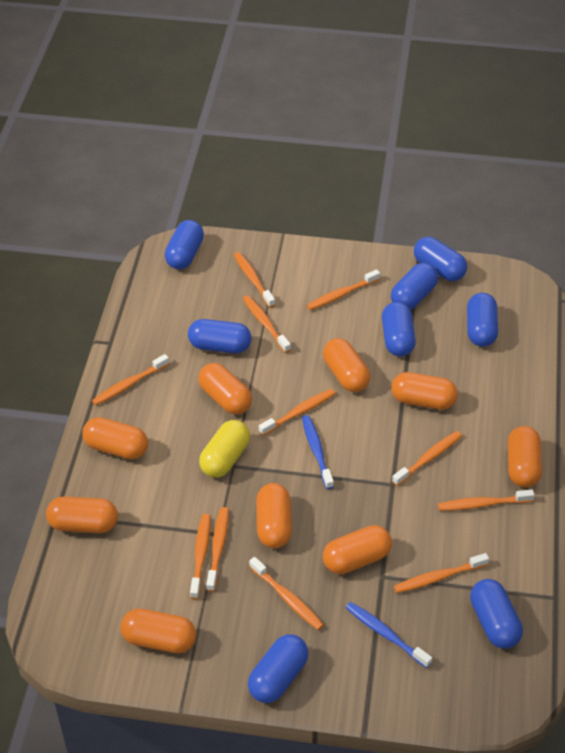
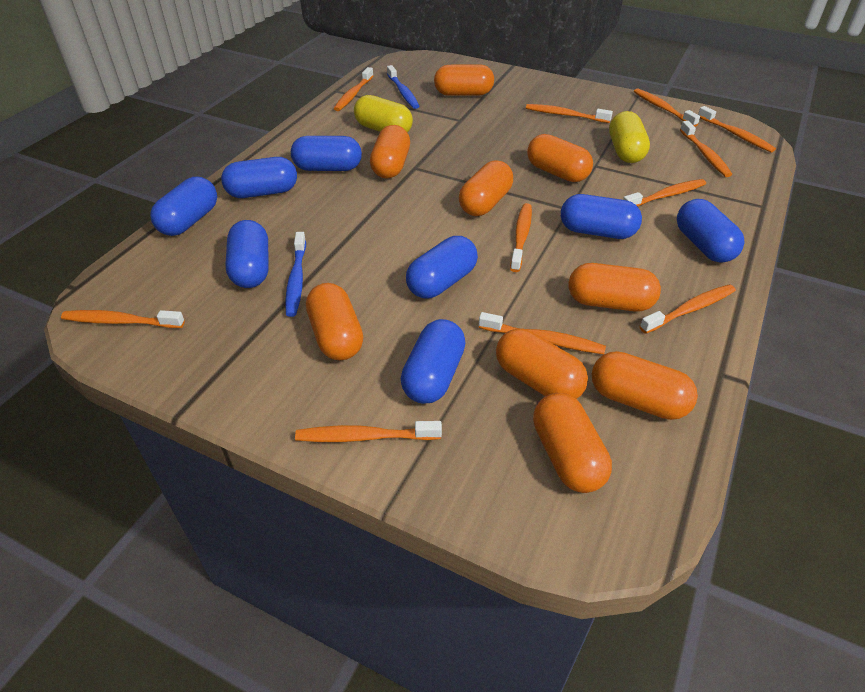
yellow capsule: 1 -> 2

